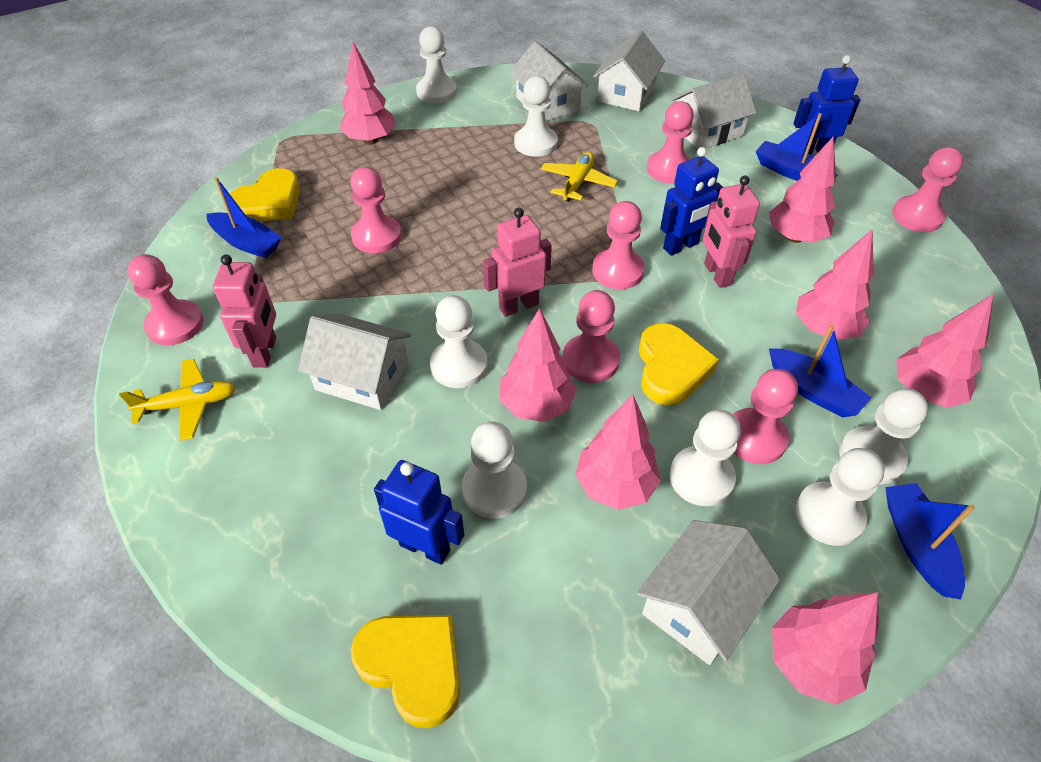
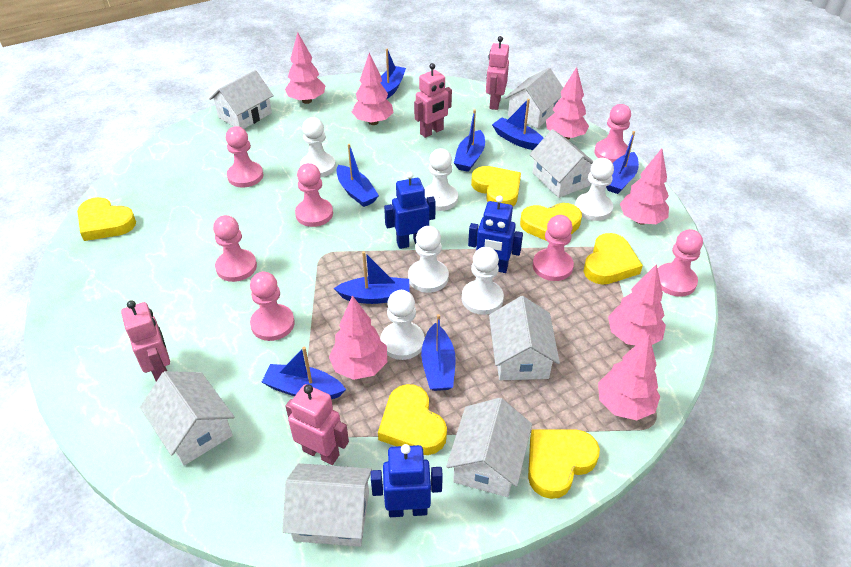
blue boat: 4 -> 8
pink robot: 3 -> 4
white house: 5 -> 7
white pawn: 7 -> 6
yellow heart: 3 -> 6
yellow plane: 2 -> 0

